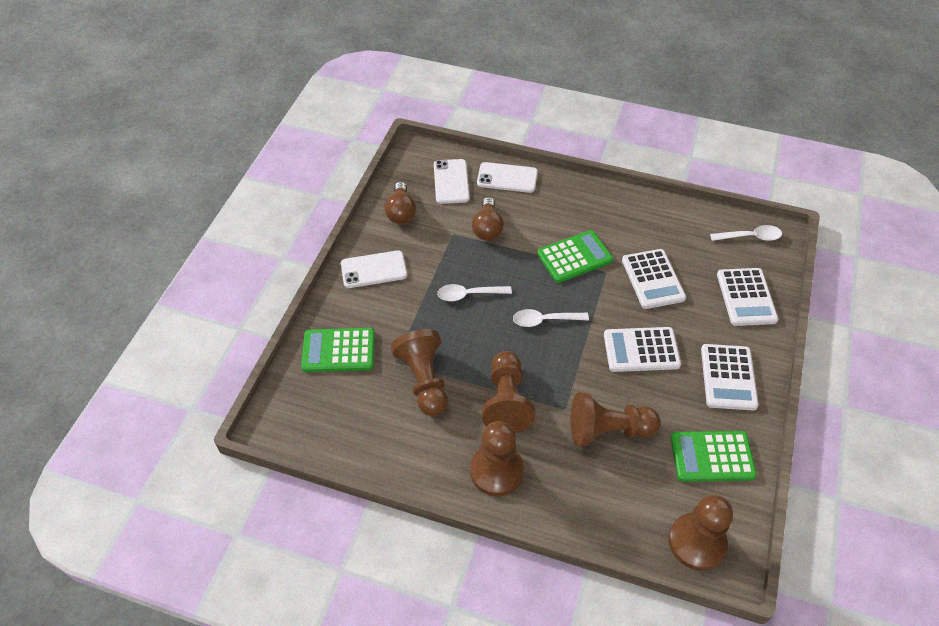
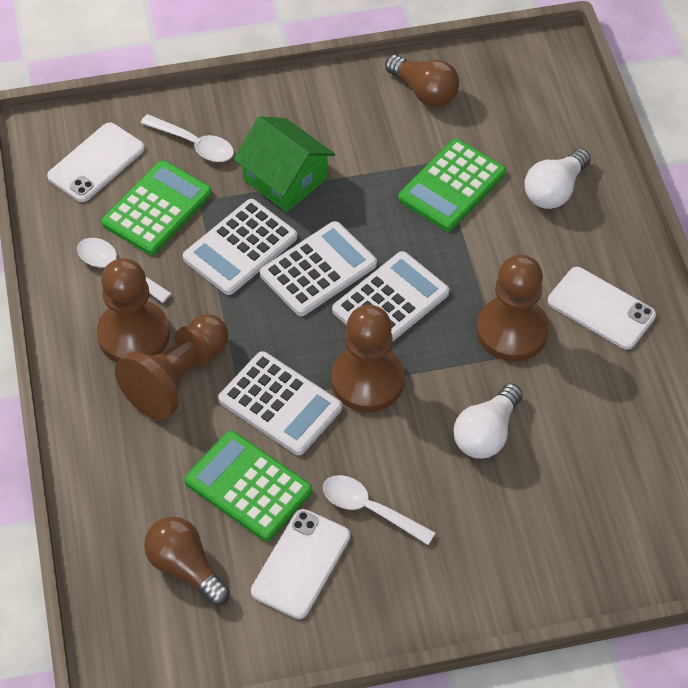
brown pawn: 5 -> 4
green house: 0 -> 1
white light bulb: 0 -> 2

